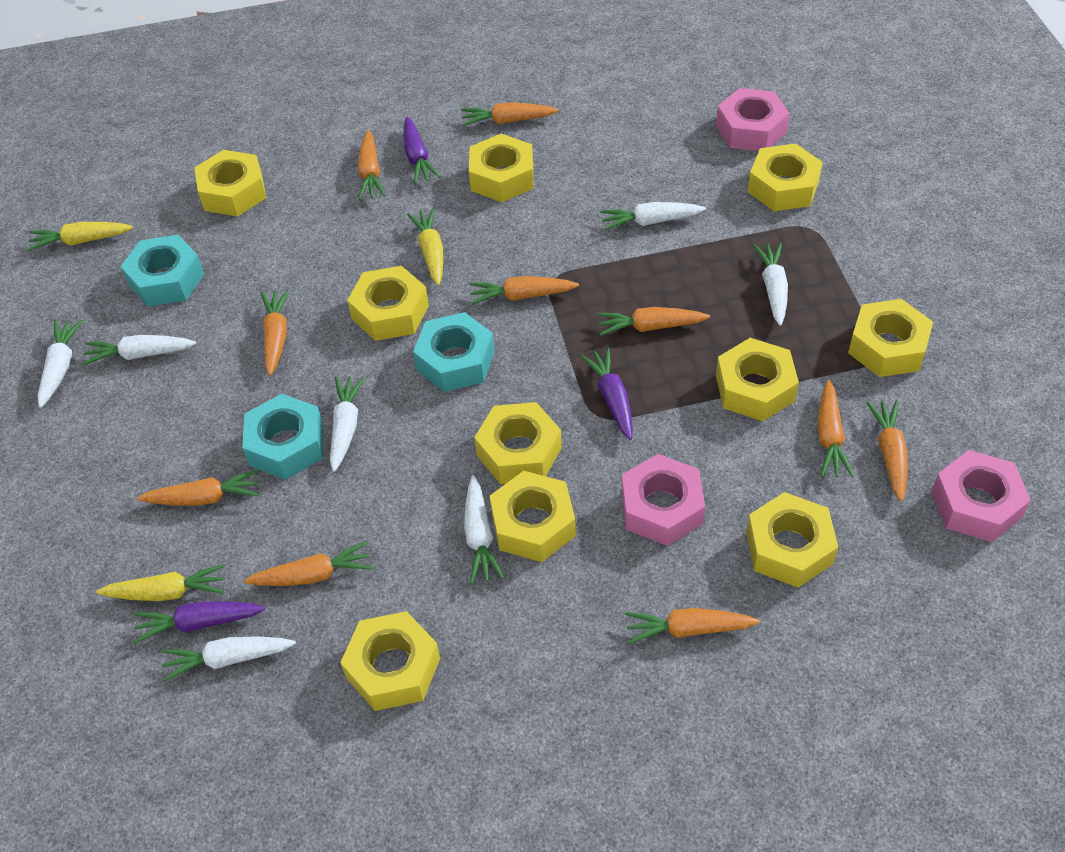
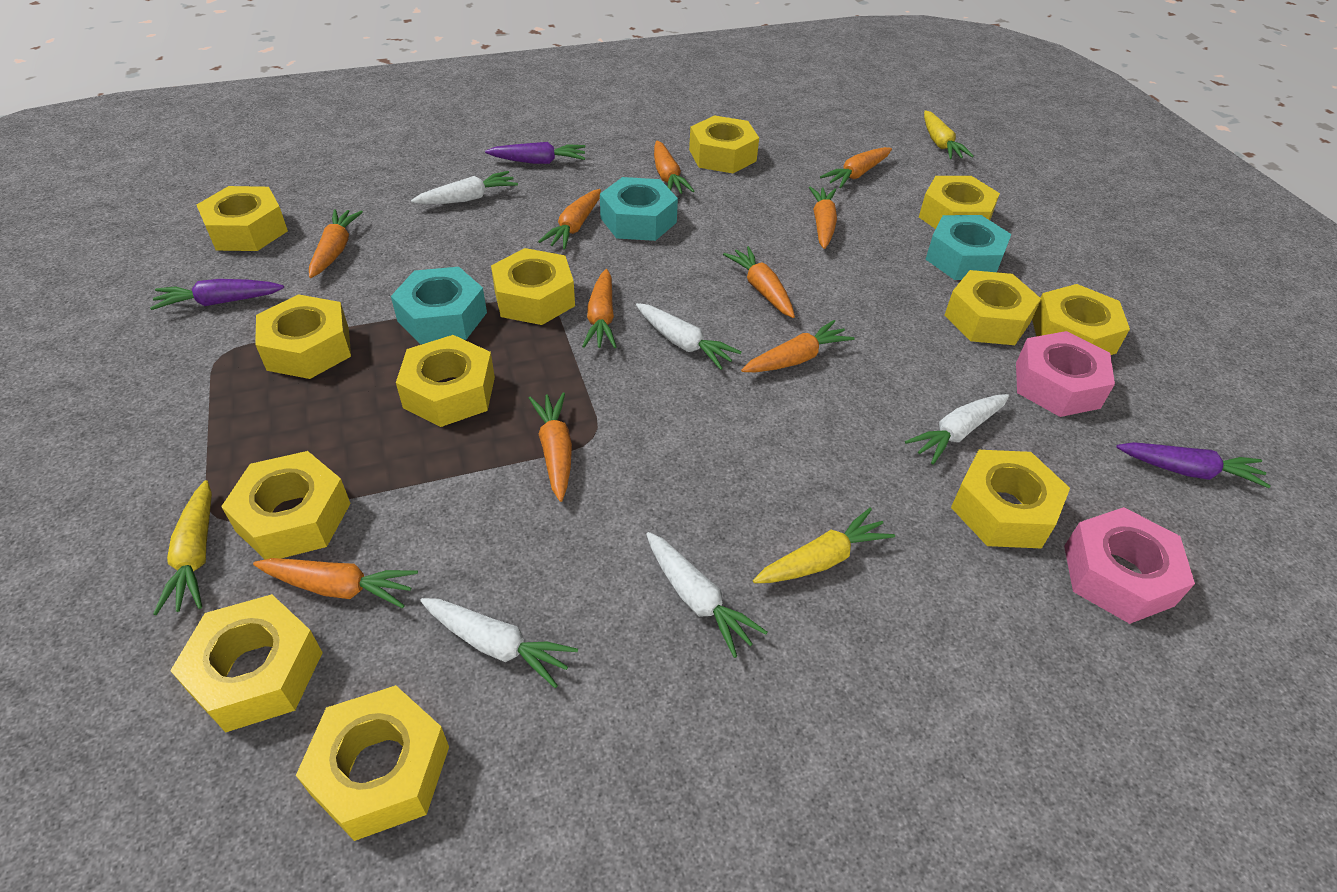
pink nut: 3 -> 2
white carrot: 7 -> 5
yellow nut: 10 -> 12

